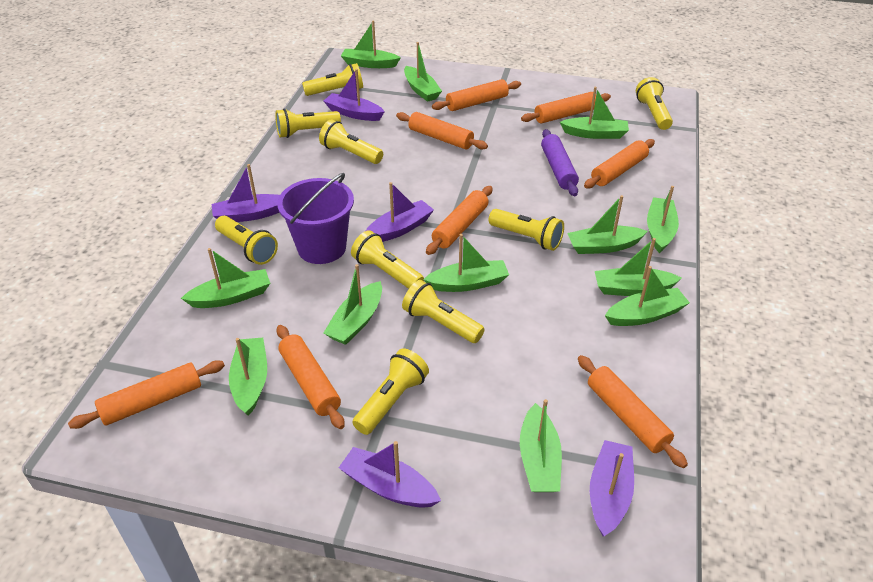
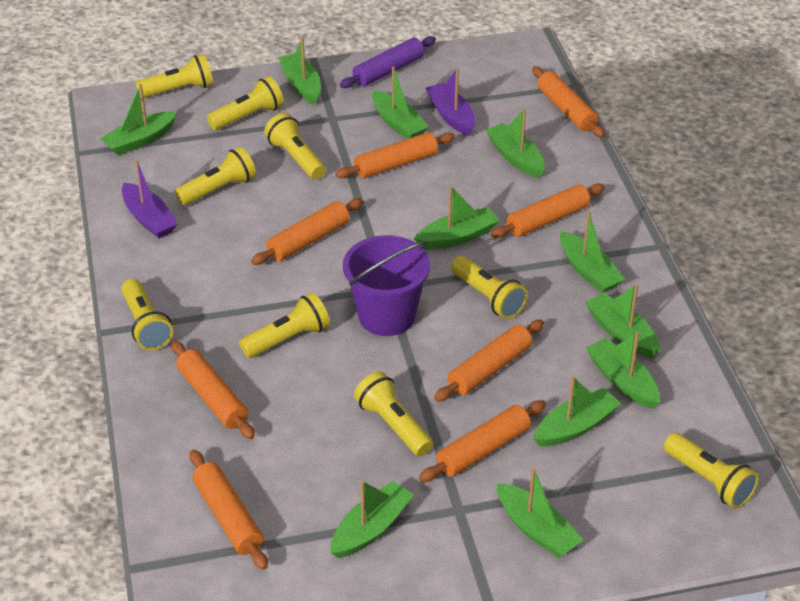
green boat: 12 -> 11
purple boat: 5 -> 2

